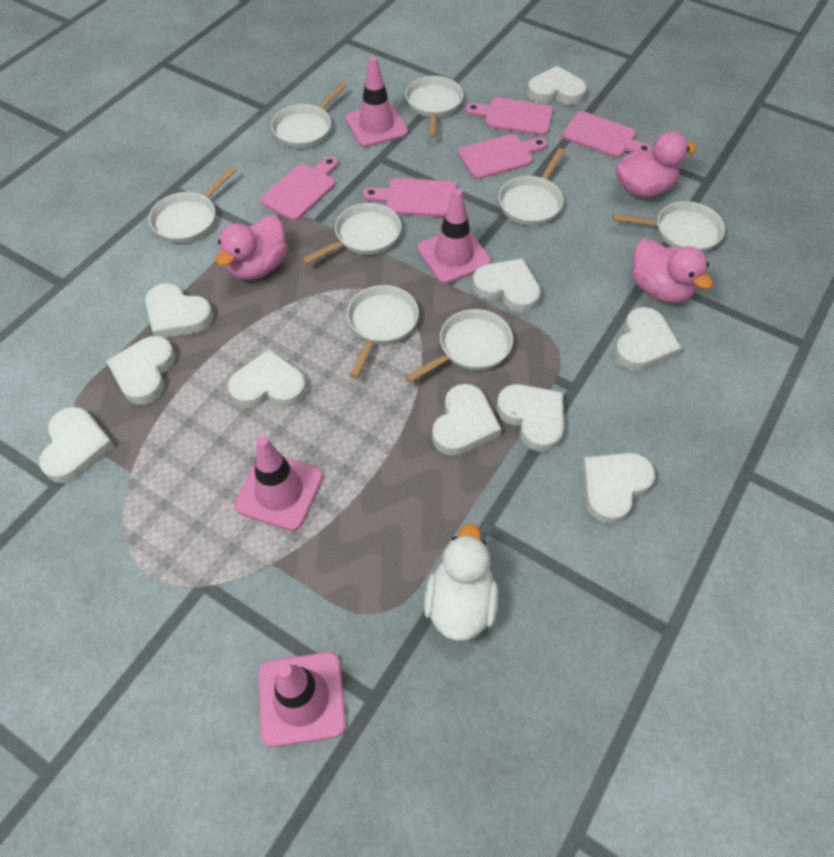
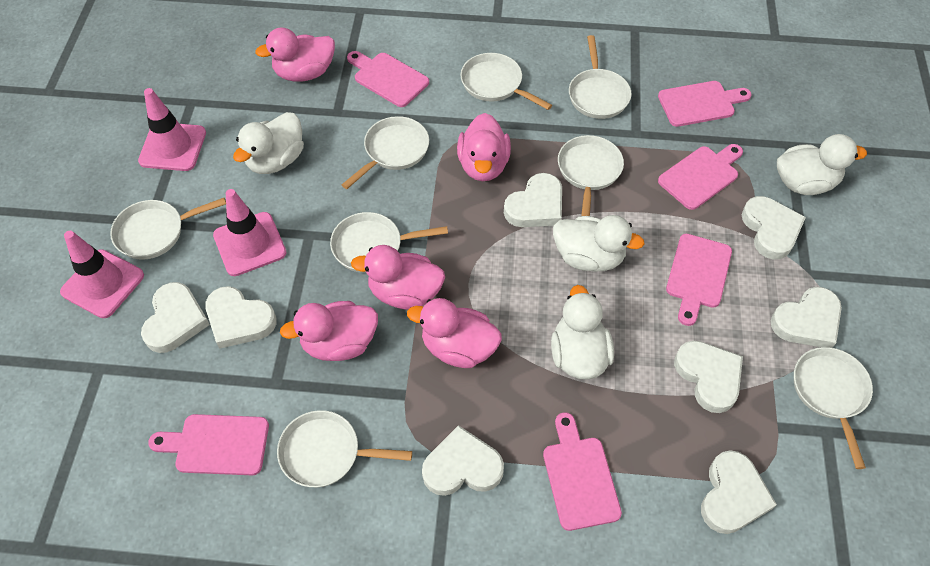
pink cutting board: 5 -> 6
pink duck: 3 -> 5
pink traffic cone: 4 -> 3
white duck: 1 -> 4
white heart: 10 -> 8

